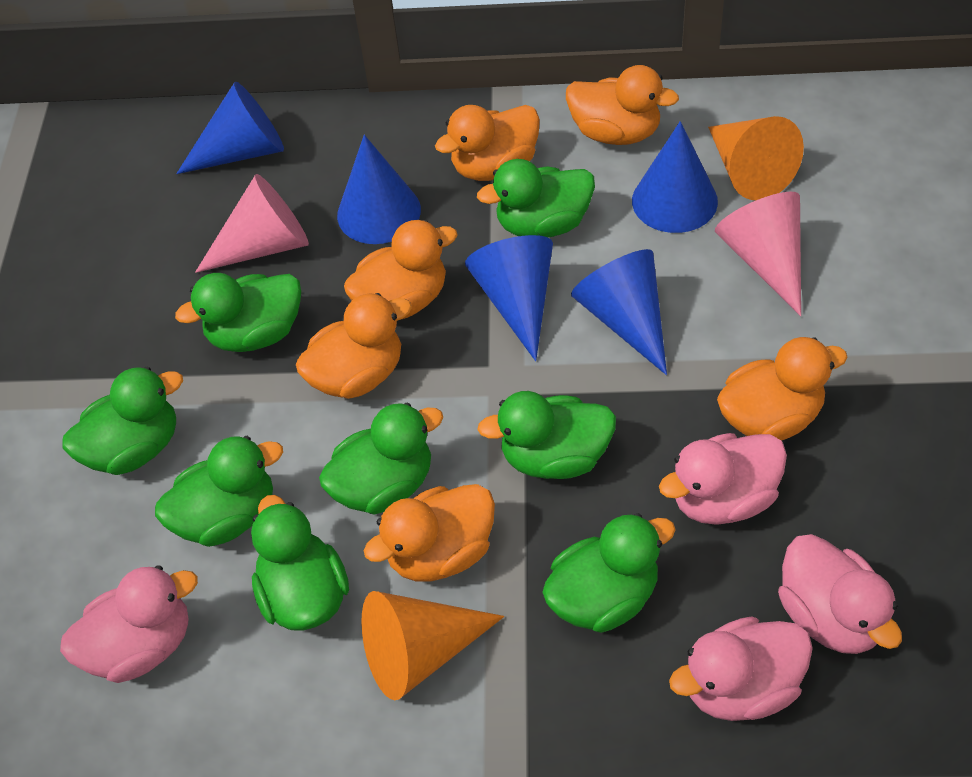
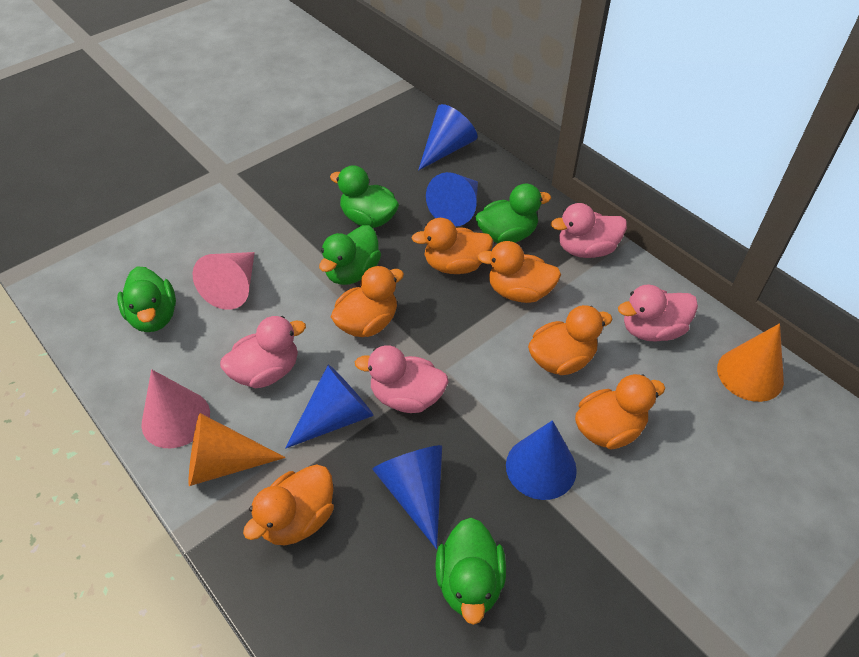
green duck: 8 -> 5

